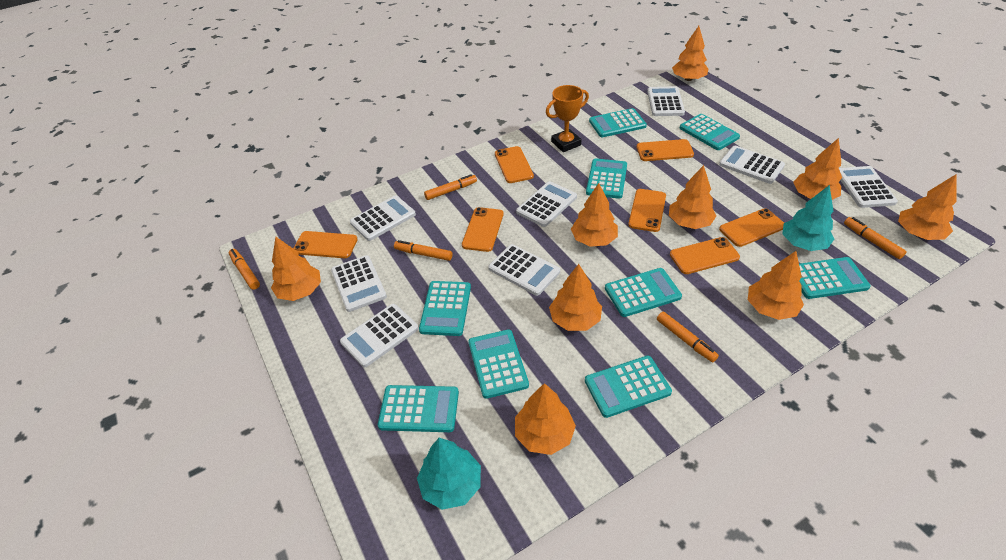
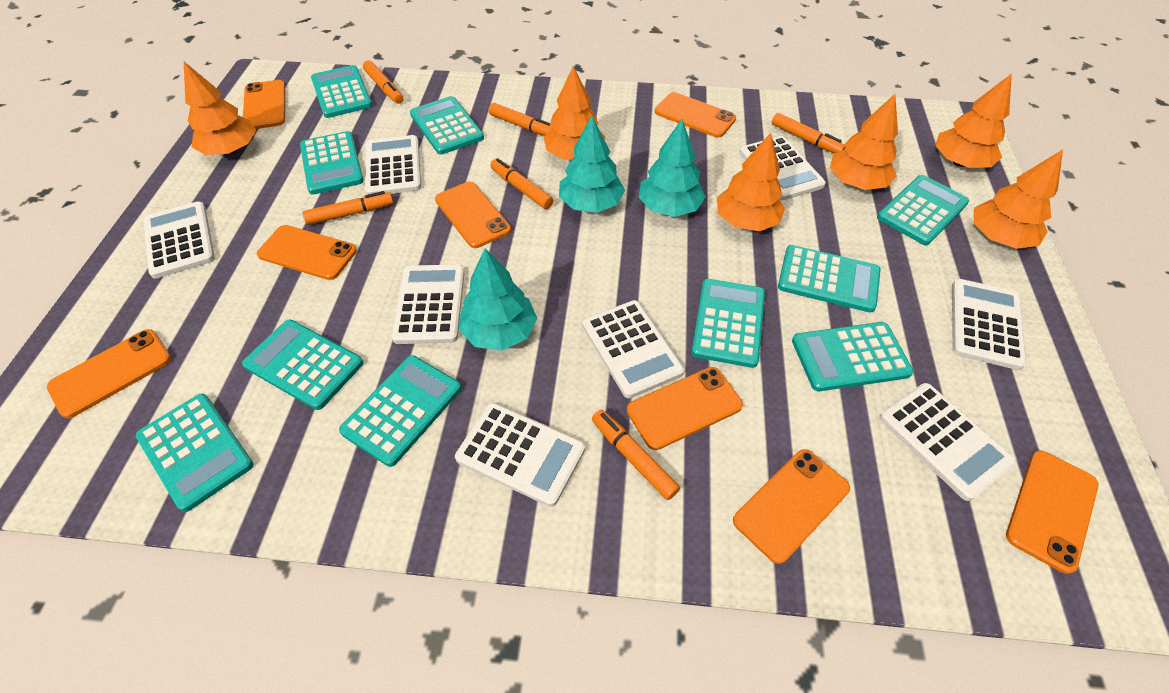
orange marker: 5 -> 6
orange phone: 7 -> 8
orange tree: 9 -> 6
orange trophy: 1 -> 0
turquoise calculator: 9 -> 10
turquoise tree: 2 -> 3

